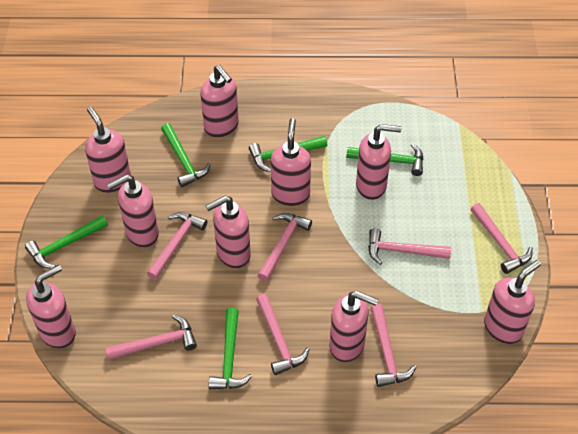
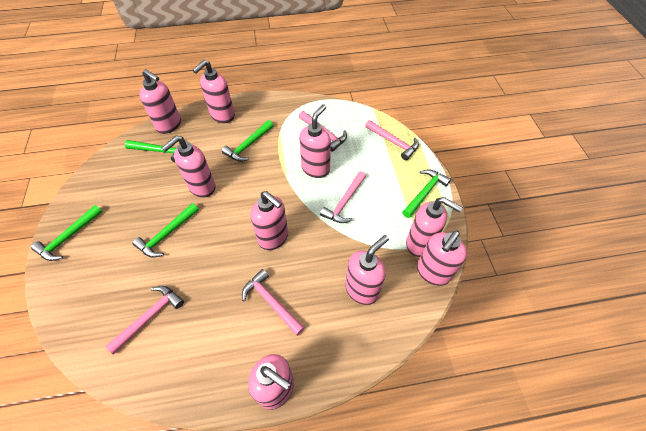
pink hammer: 7 -> 5

